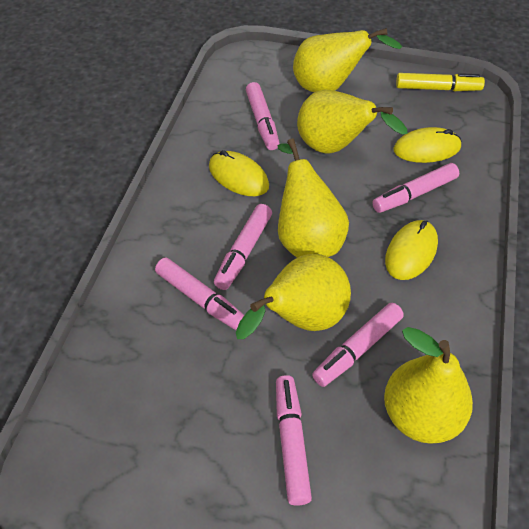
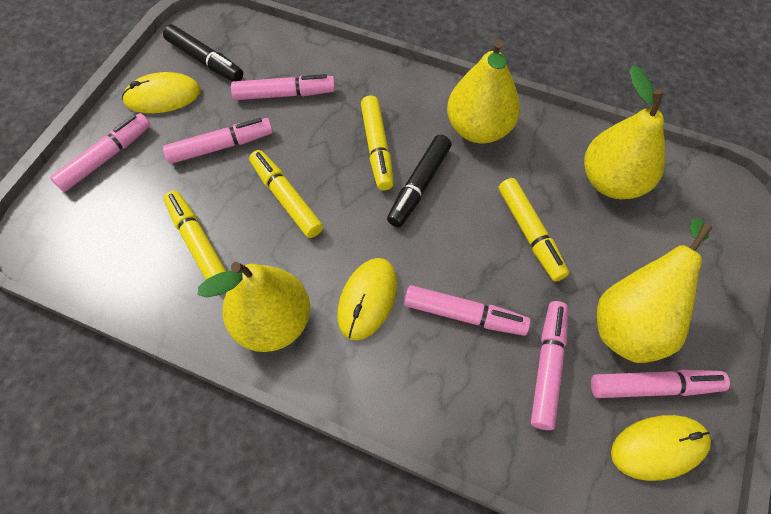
black marker: 0 -> 2
yellow marker: 1 -> 4
yellow pear: 5 -> 4

